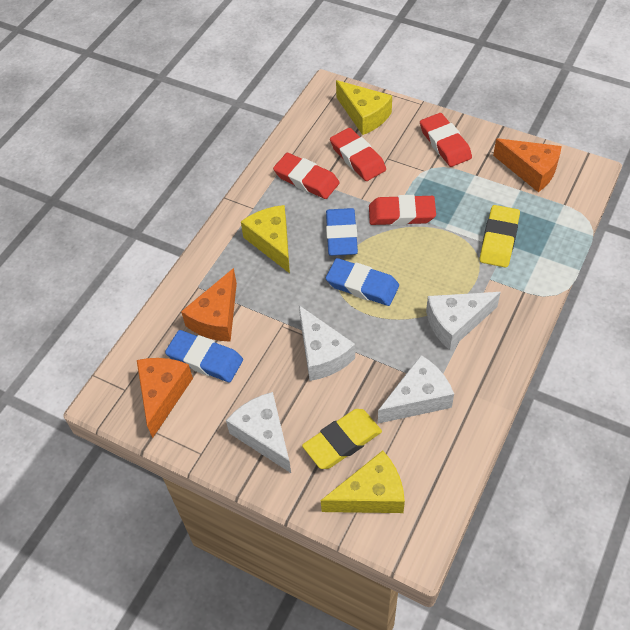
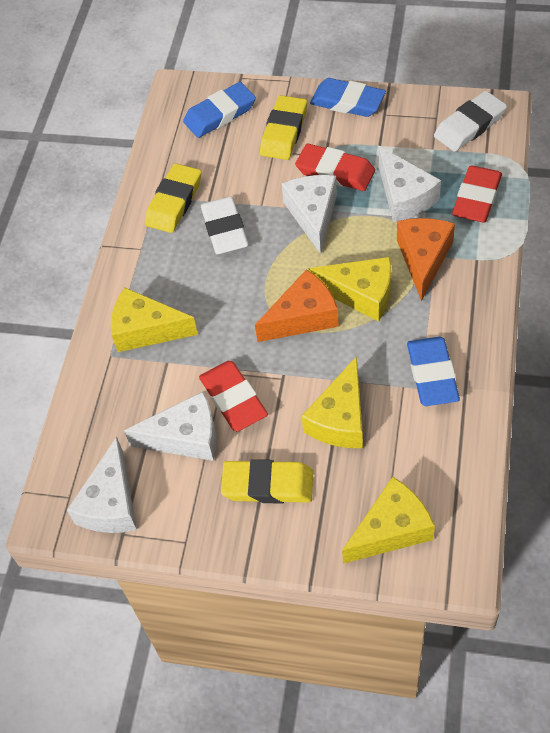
orange cheese: 3 -> 2
red eraser: 4 -> 3
white eraser: 0 -> 2
yellow cheese: 3 -> 4
yellow eraser: 2 -> 3

